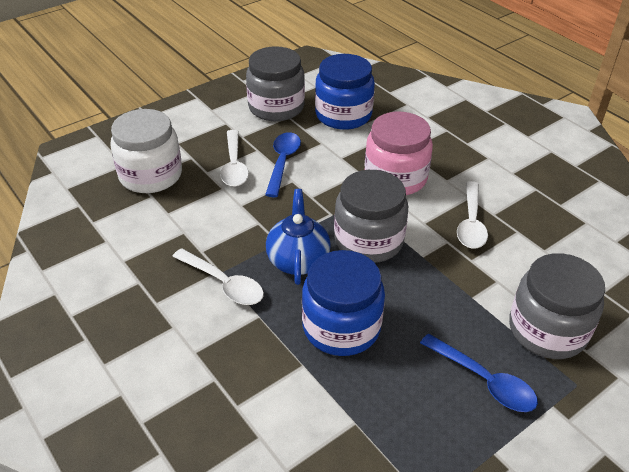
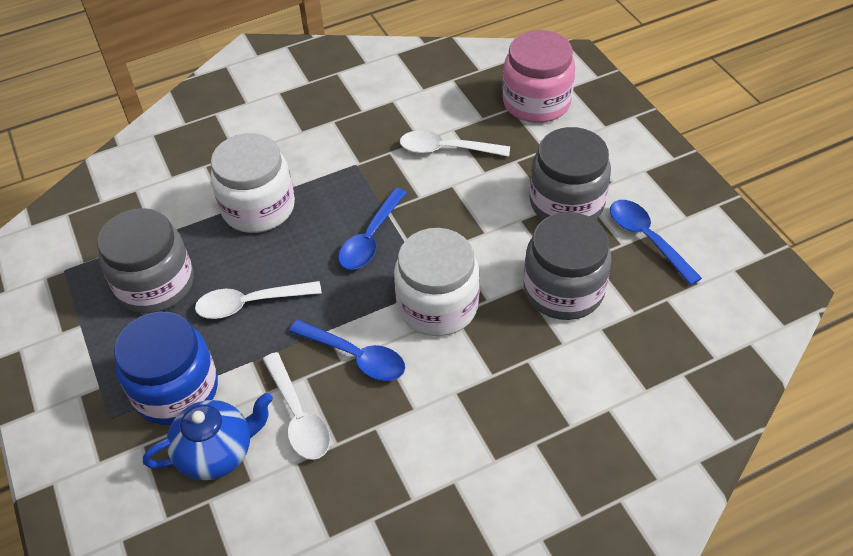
blue jar: 2 -> 1
blue spoon: 2 -> 3
white jar: 1 -> 2

